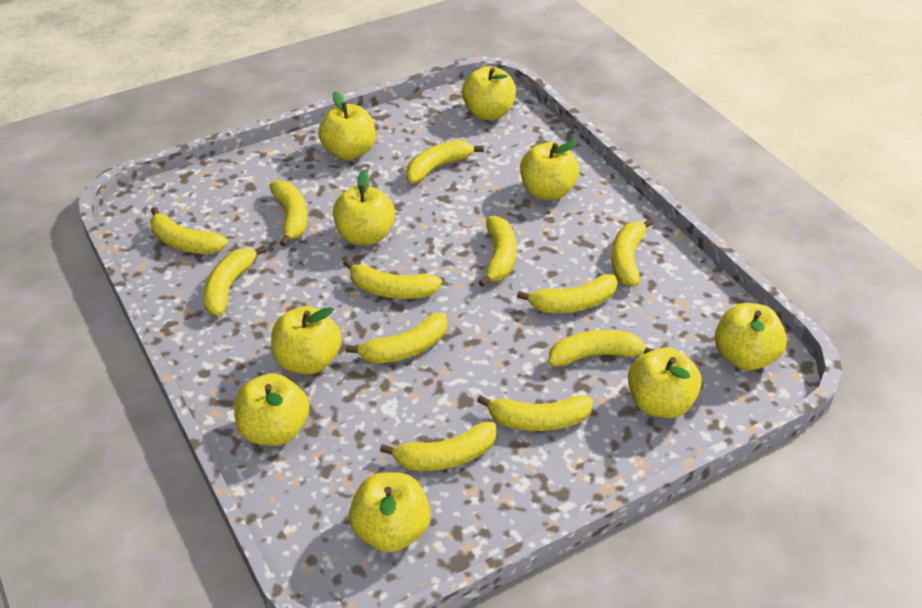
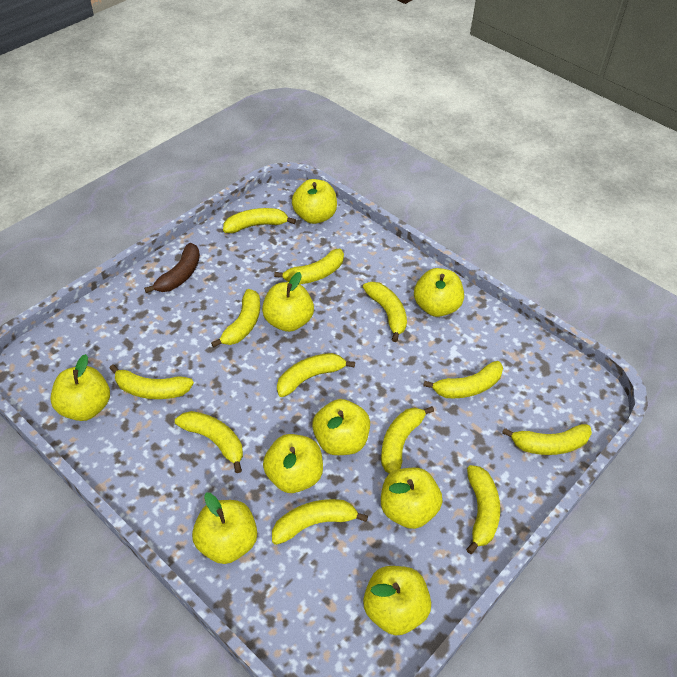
brown banana: 0 -> 1

